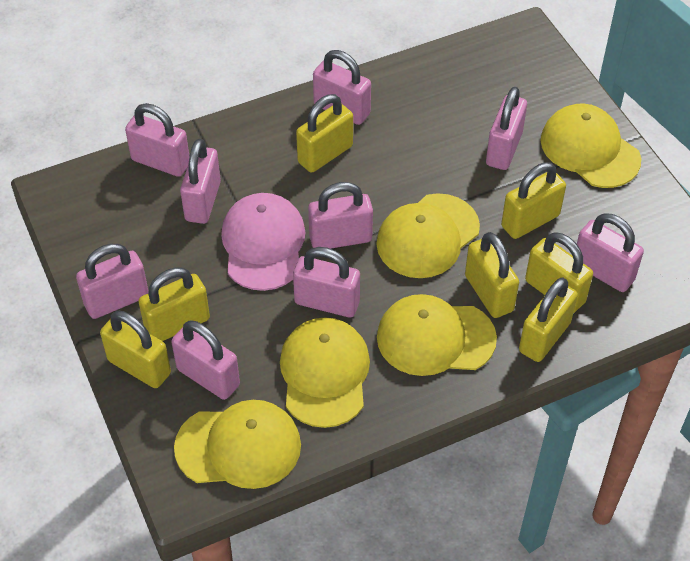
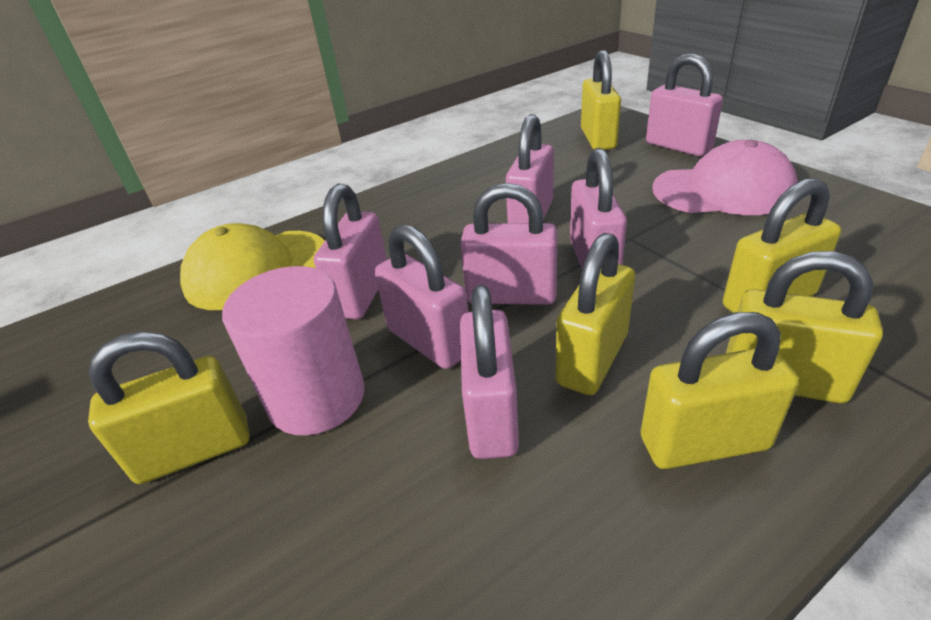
pink cylinder: 0 -> 1
pink padlock: 9 -> 7
yellow cap: 5 -> 1
yellow padlock: 7 -> 6

